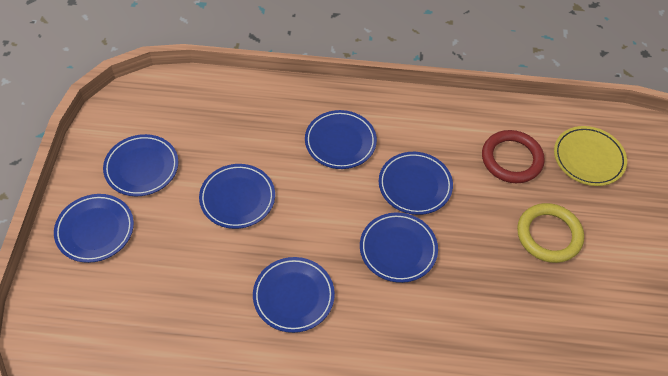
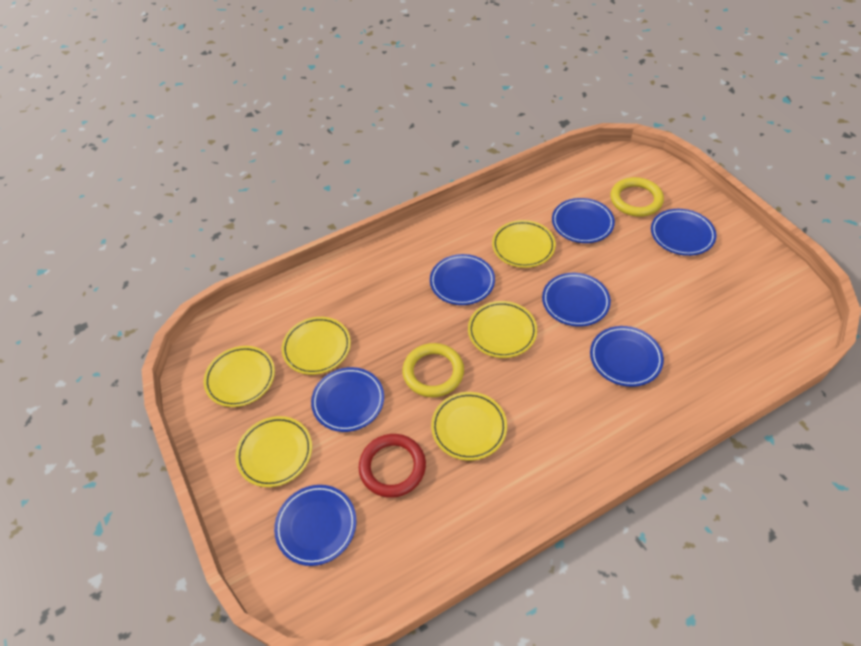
yellow plate: 1 -> 6
yellow ring: 1 -> 2

